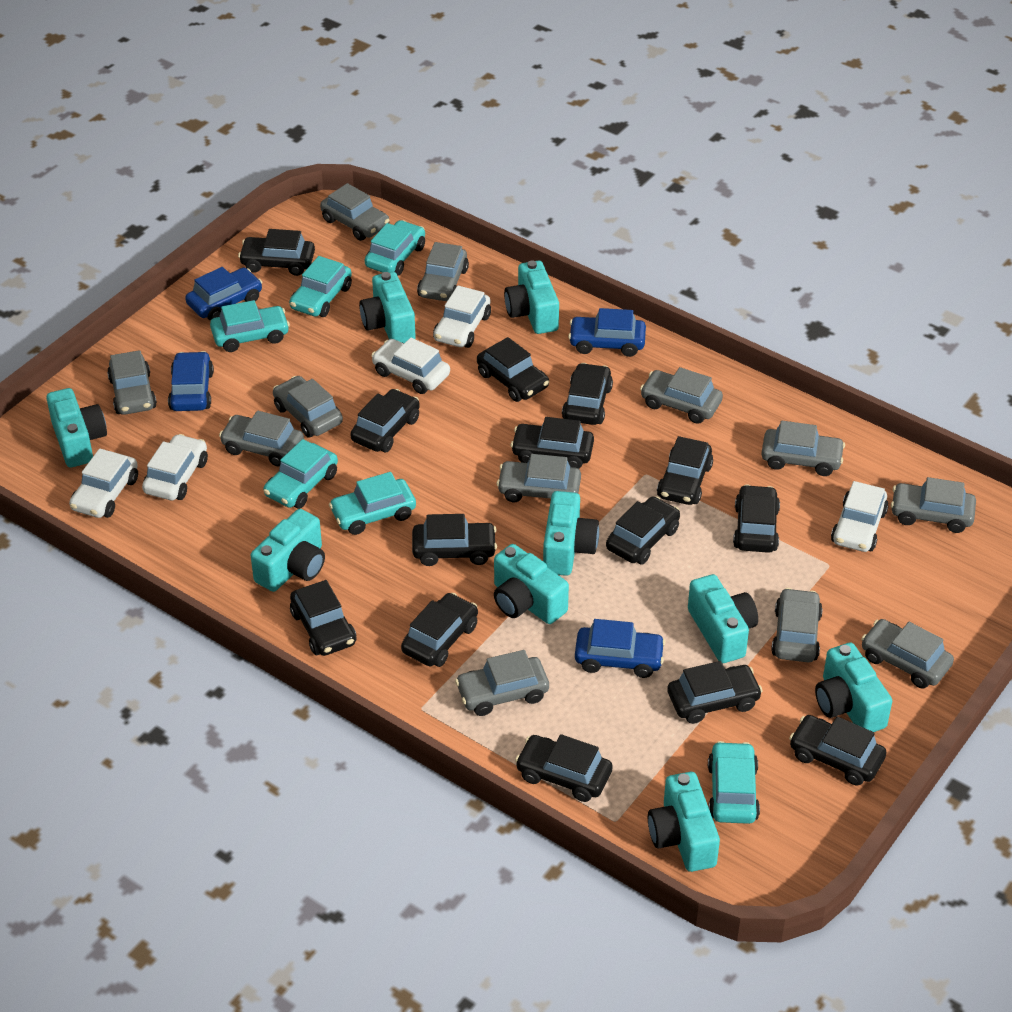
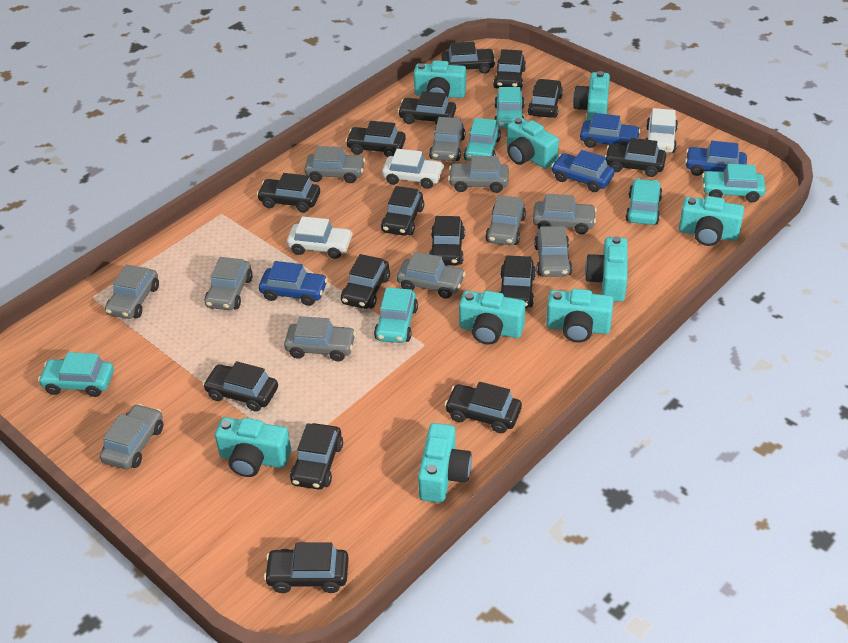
black car: 14 -> 15
grey car: 12 -> 11
white car: 5 -> 3

